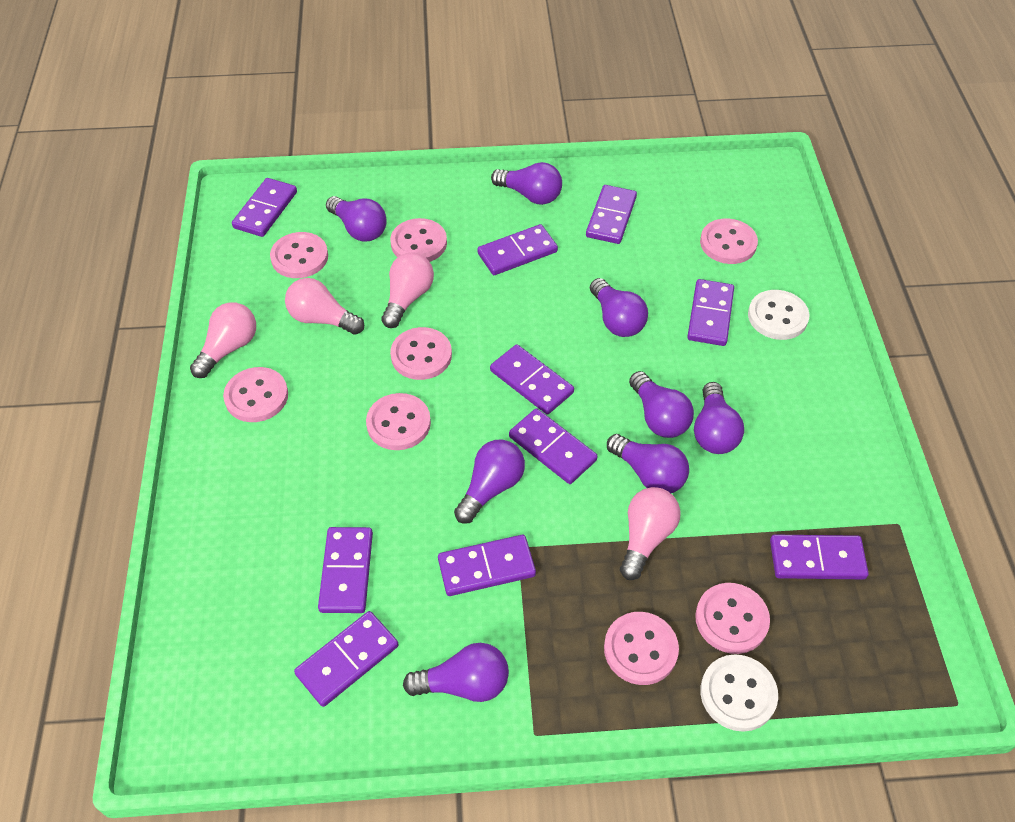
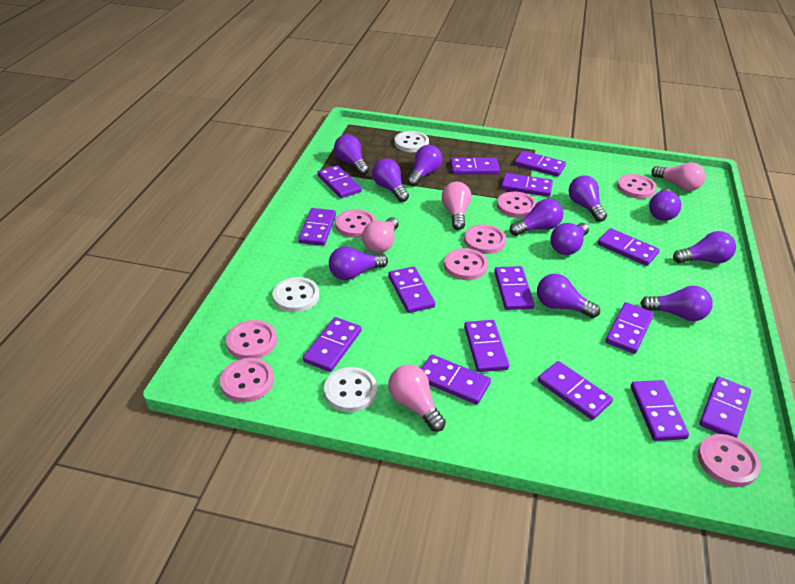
purple domino: 10 -> 15
purple light bulb: 8 -> 11
white button: 2 -> 3

